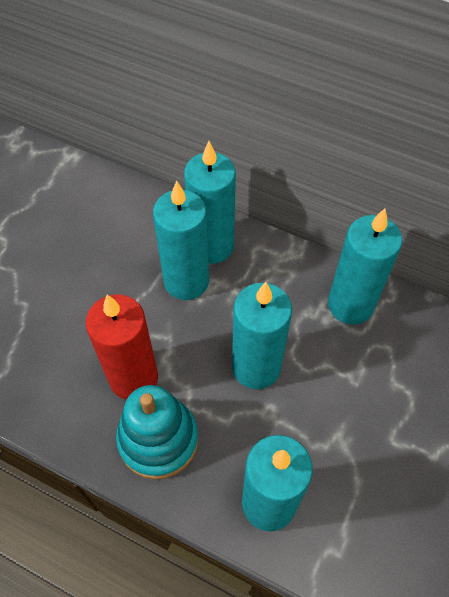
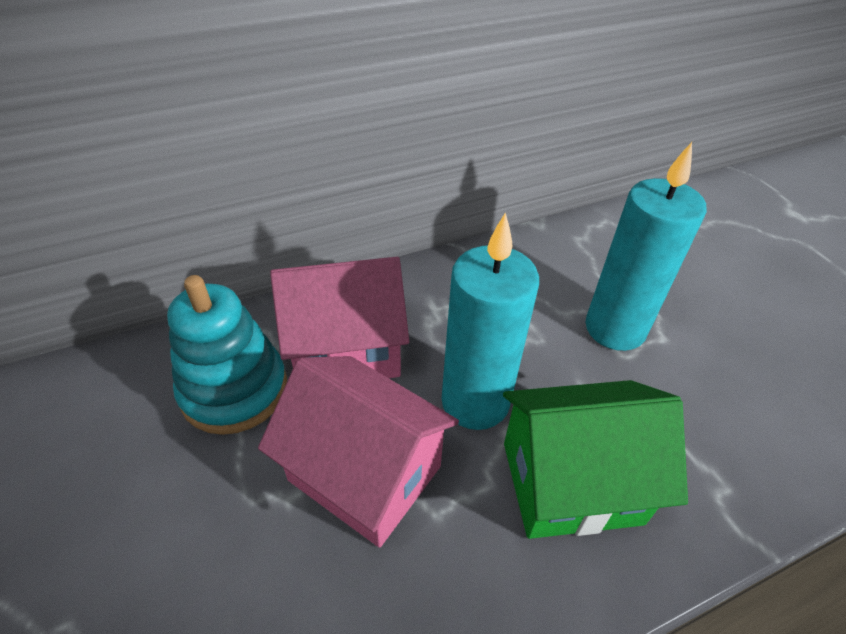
green house: 0 -> 1
pink house: 0 -> 2
red candle: 1 -> 0
turquoise candle: 5 -> 2

